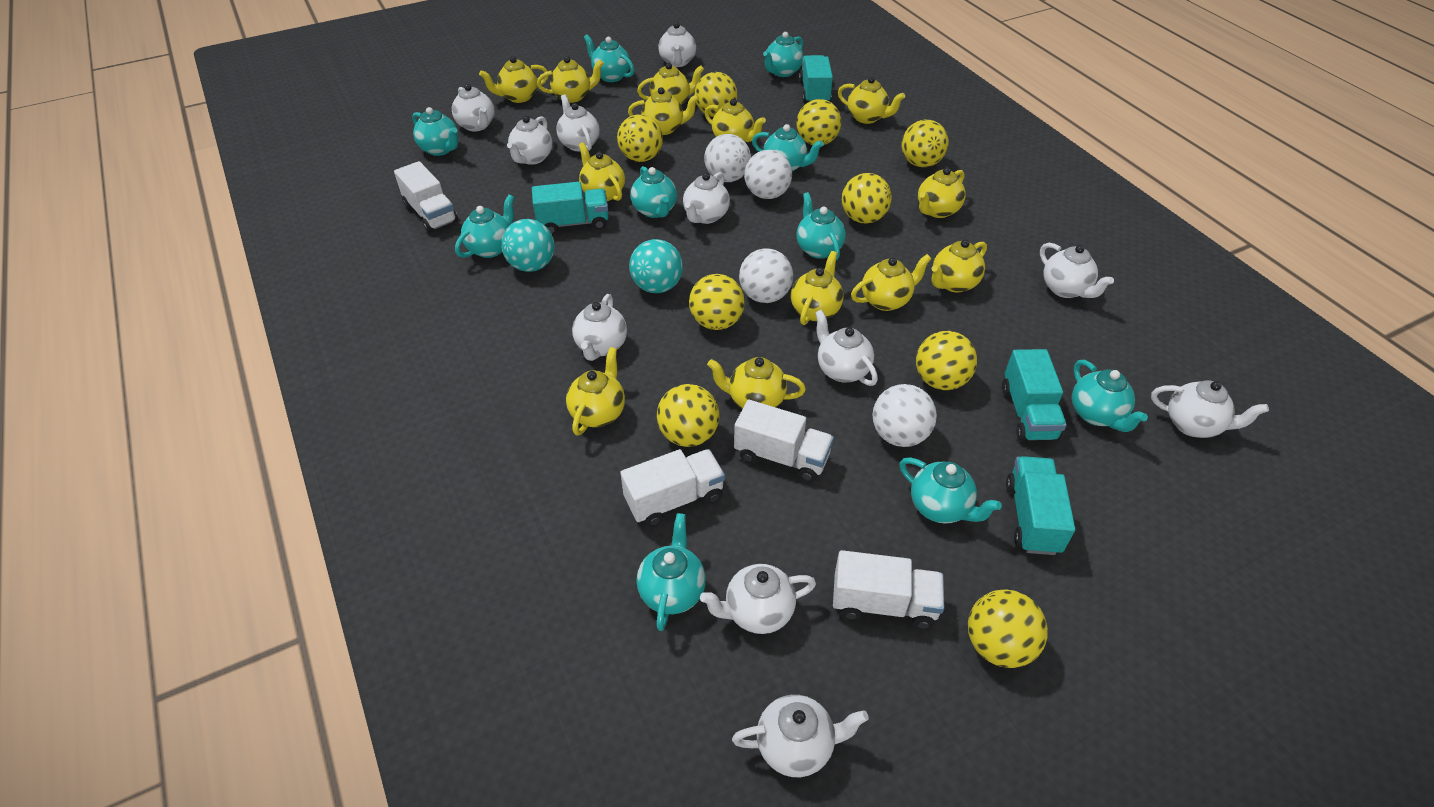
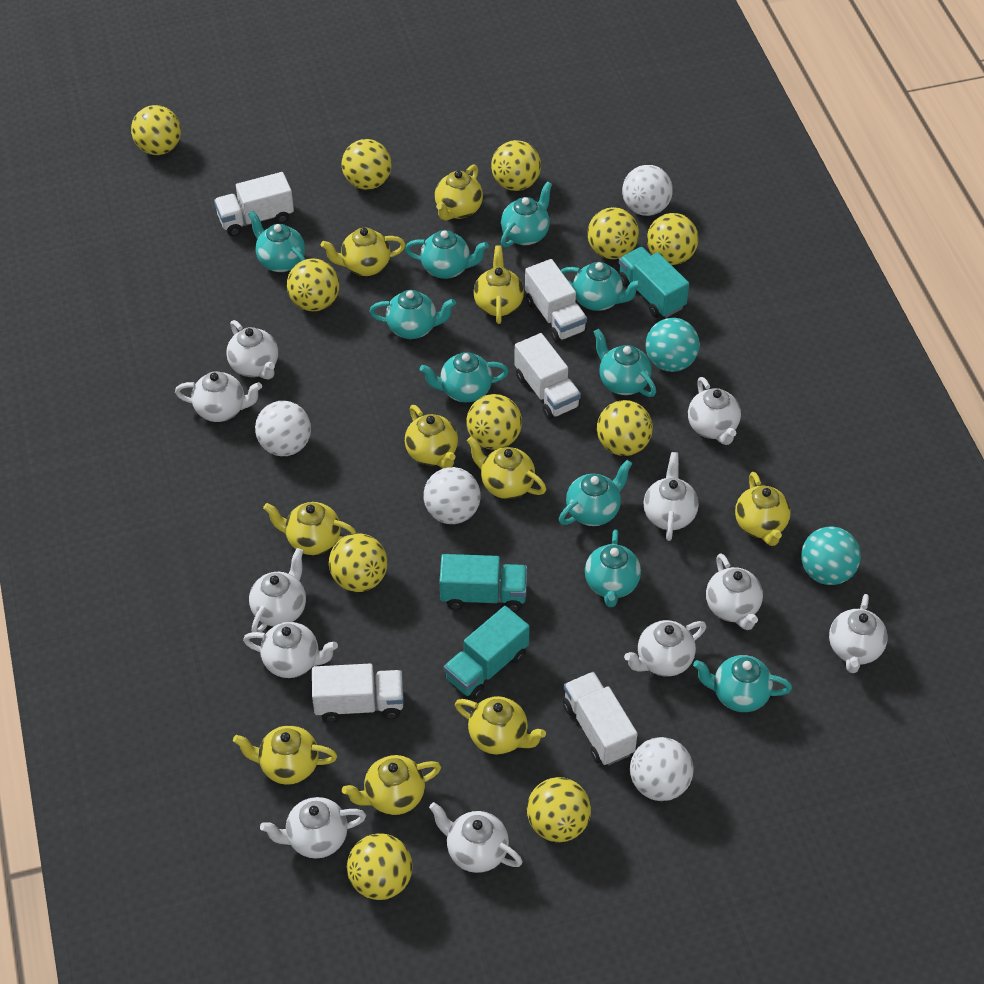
turquoise truck: 4 -> 3
white truck: 4 -> 5
yellow ball: 9 -> 11
yellow teapot: 13 -> 10

